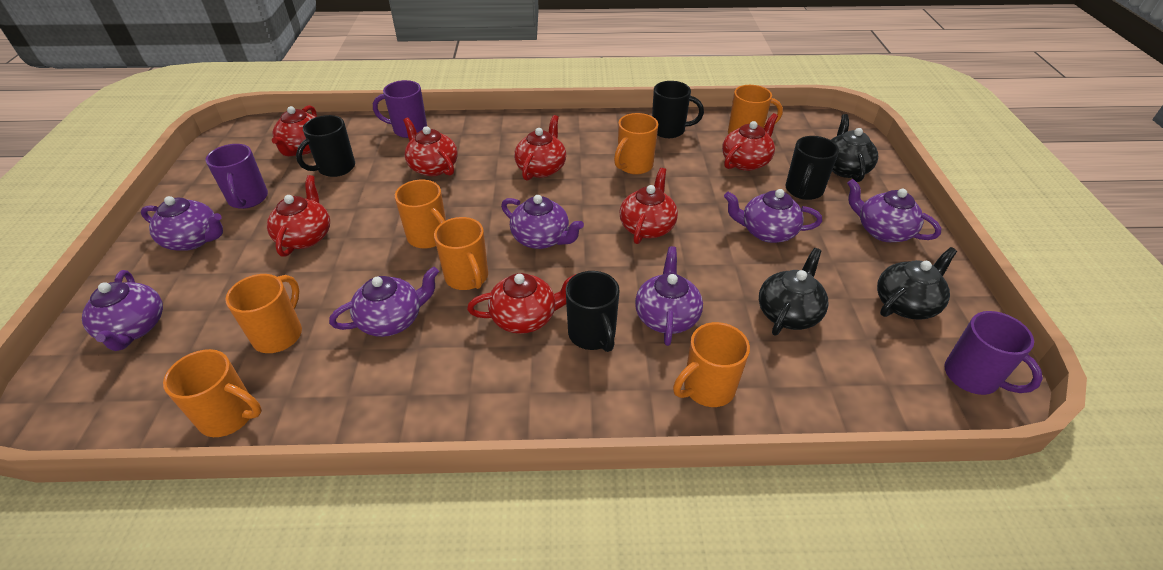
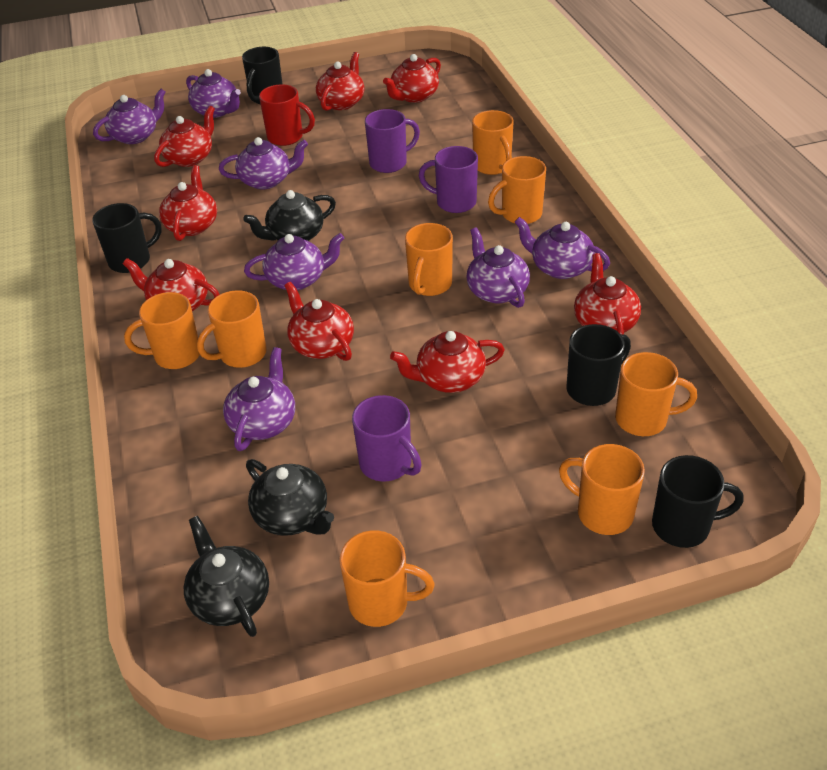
orange mug: 7 -> 8
red mug: 0 -> 1
red teapot: 7 -> 8

